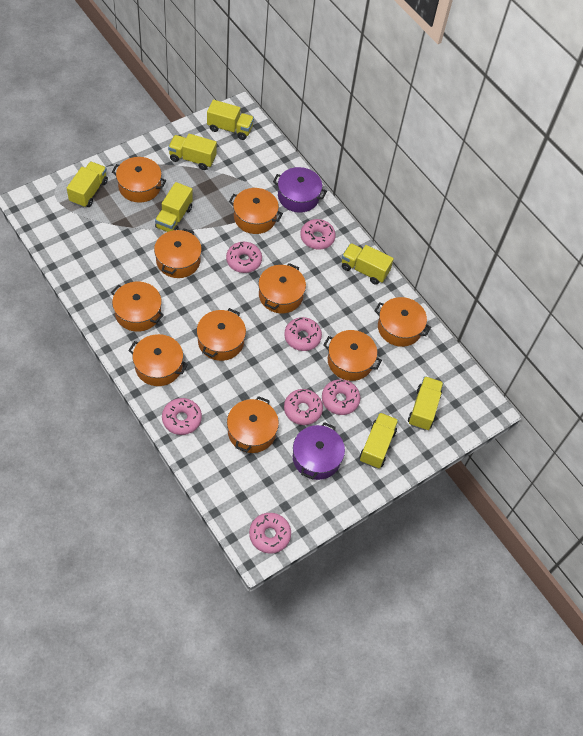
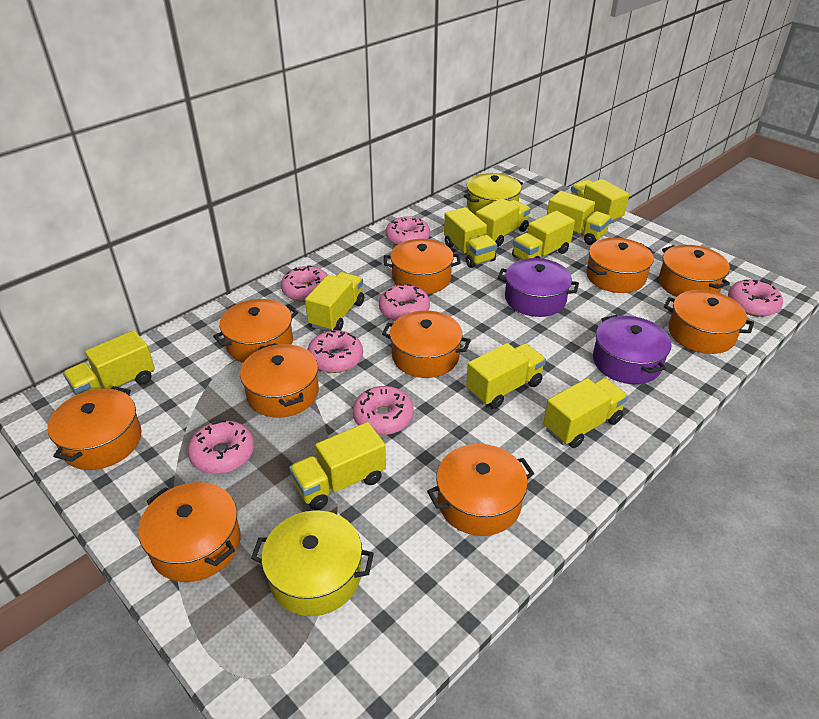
yellow pot: 0 -> 2
yellow truck: 7 -> 10

